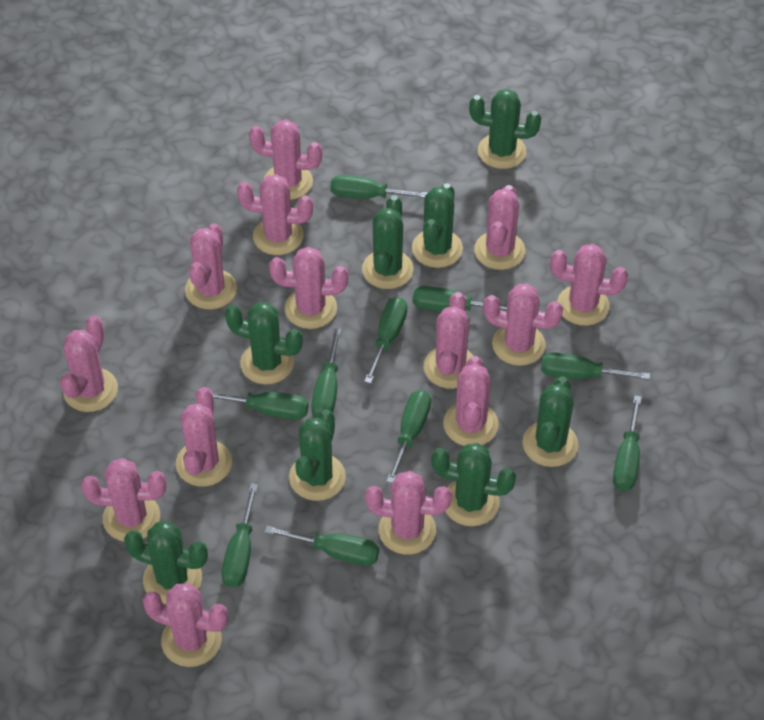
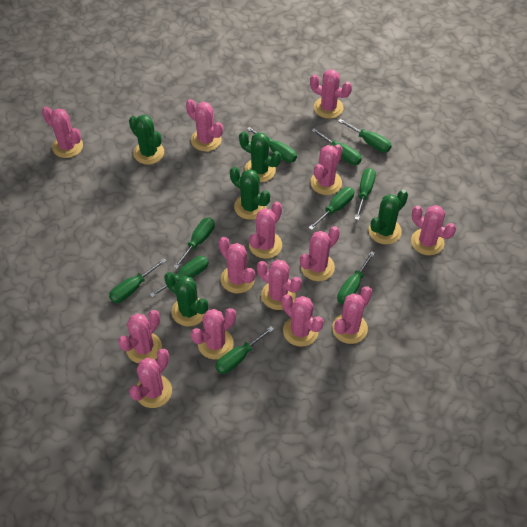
green cactus: 8 -> 5

